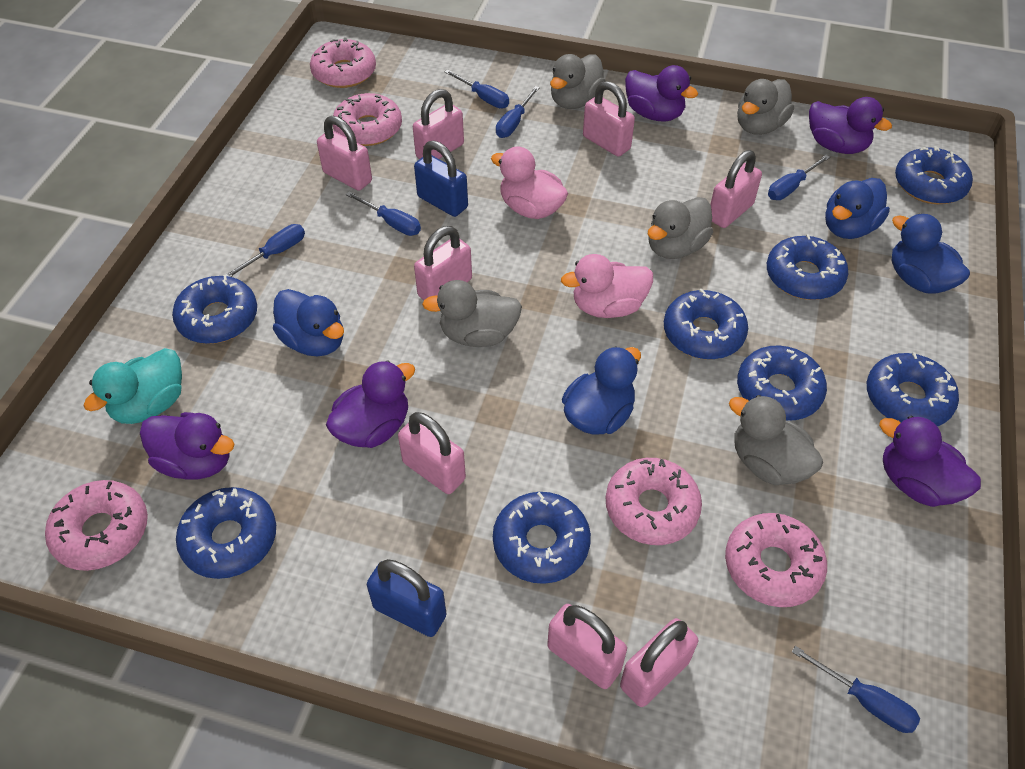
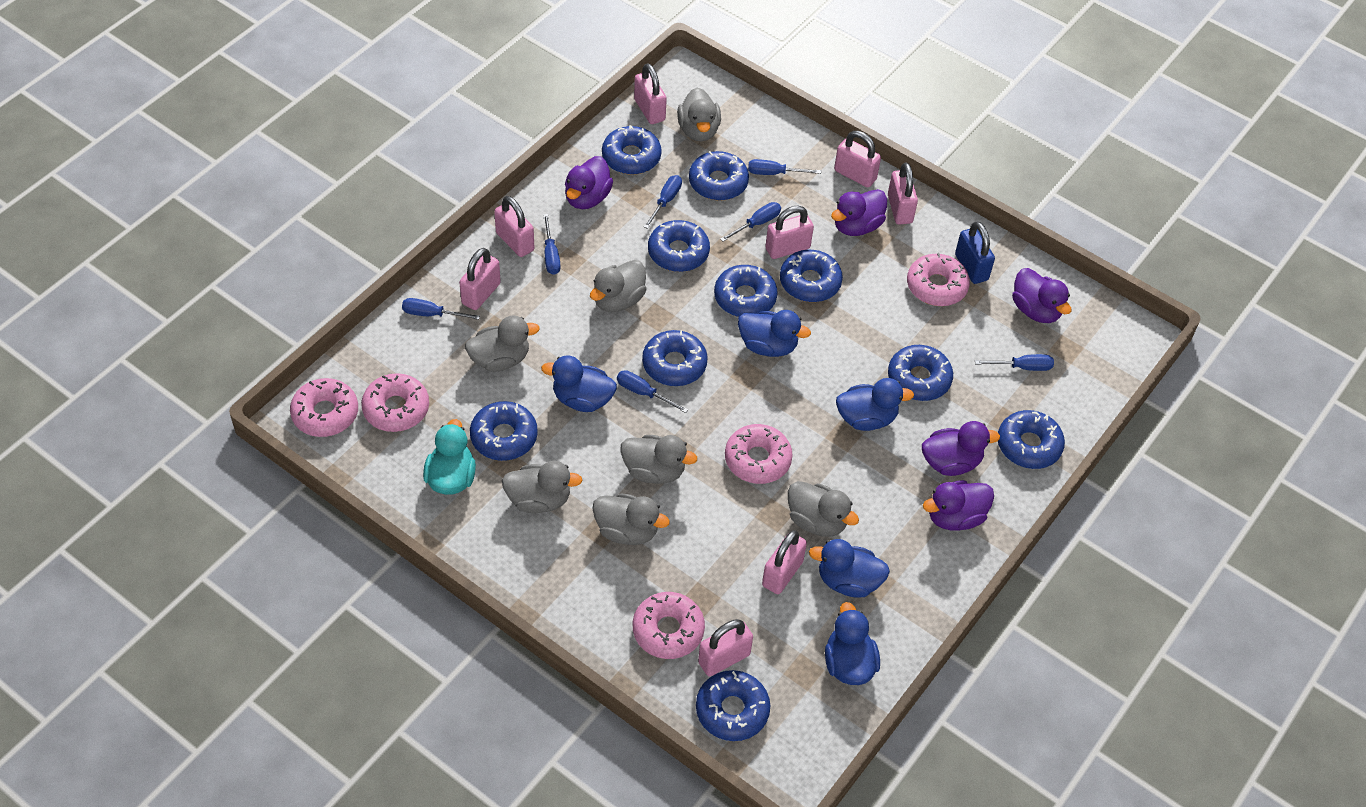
blue donut: 8 -> 10
blue duck: 4 -> 5
blue padlock: 2 -> 1
blue screwdriver: 6 -> 7
grey duck: 5 -> 7
pink duck: 2 -> 0

